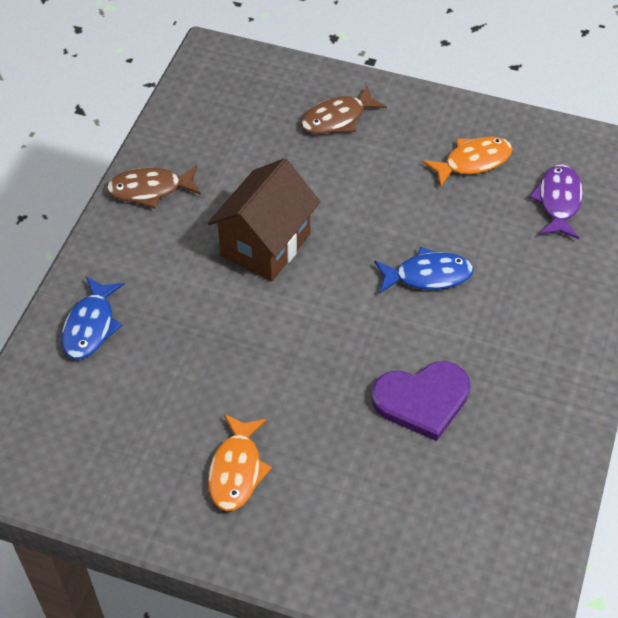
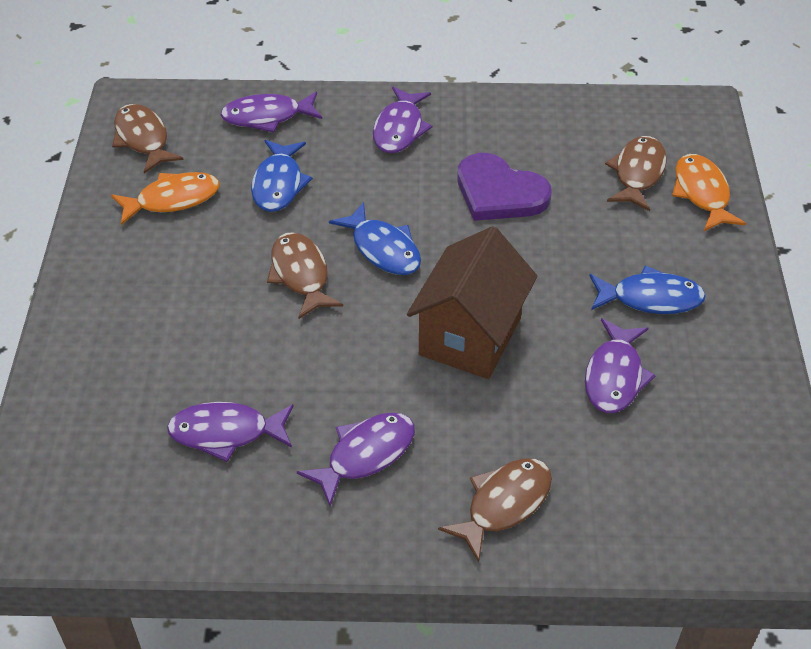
blue fish: 2 -> 3
brown fish: 2 -> 4
purple fish: 1 -> 5

